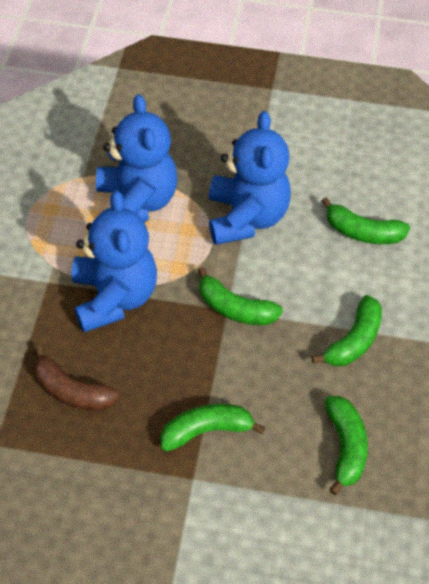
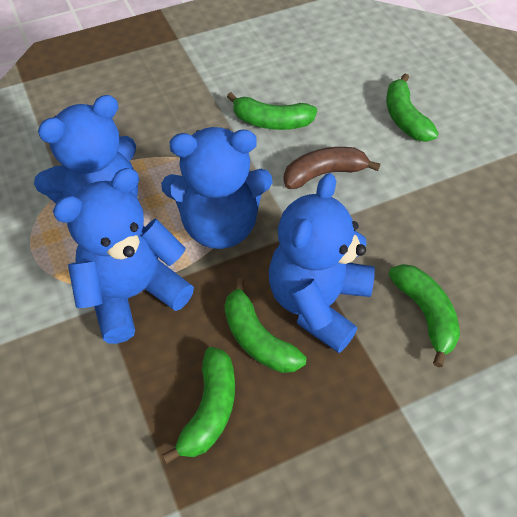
blue teddy bear: 3 -> 4

